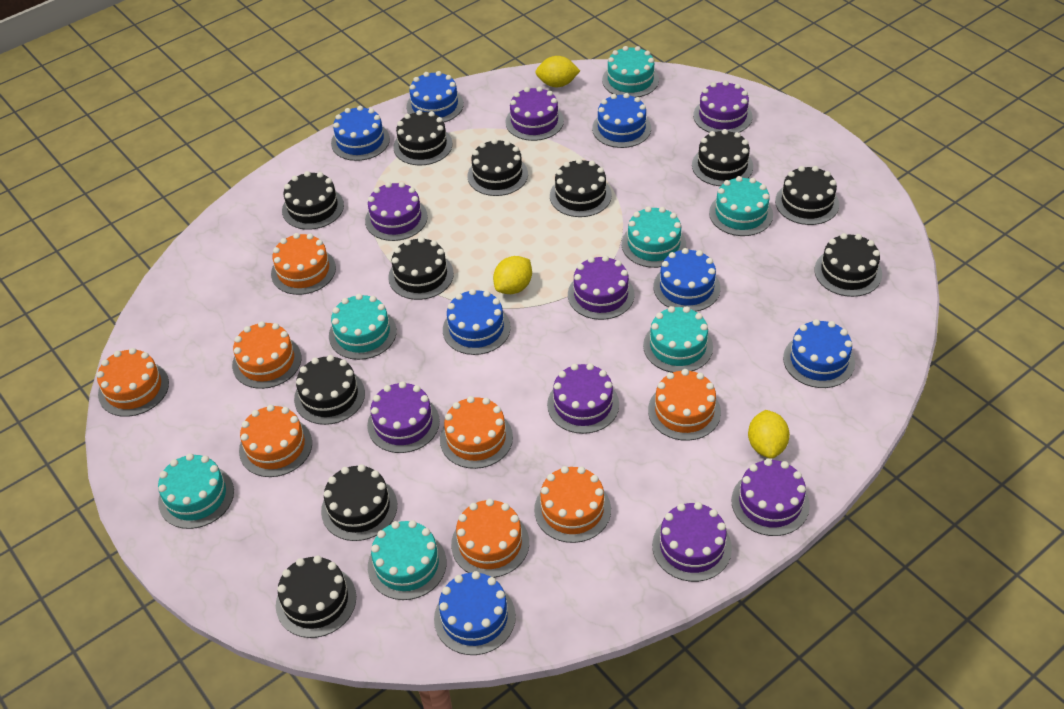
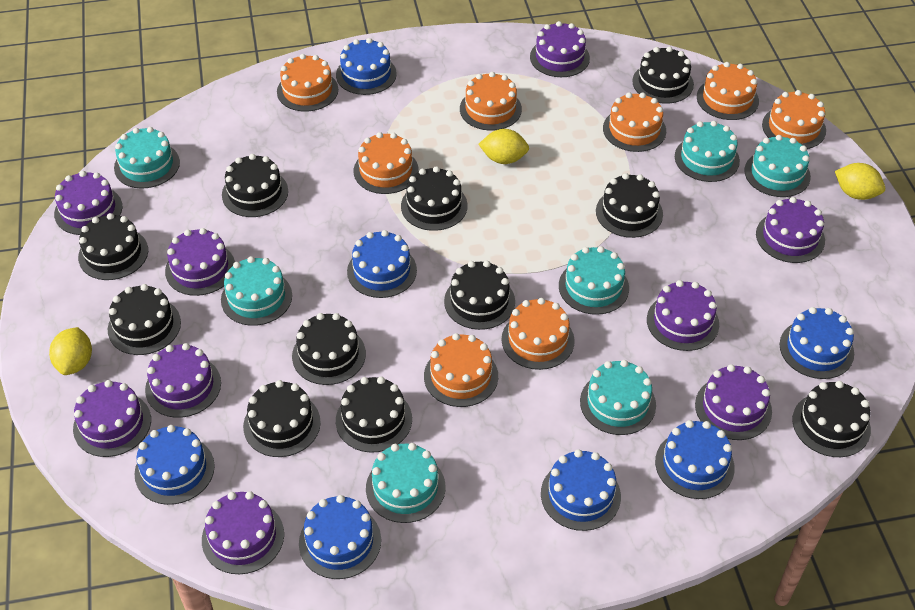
purple cake: 8 -> 9

